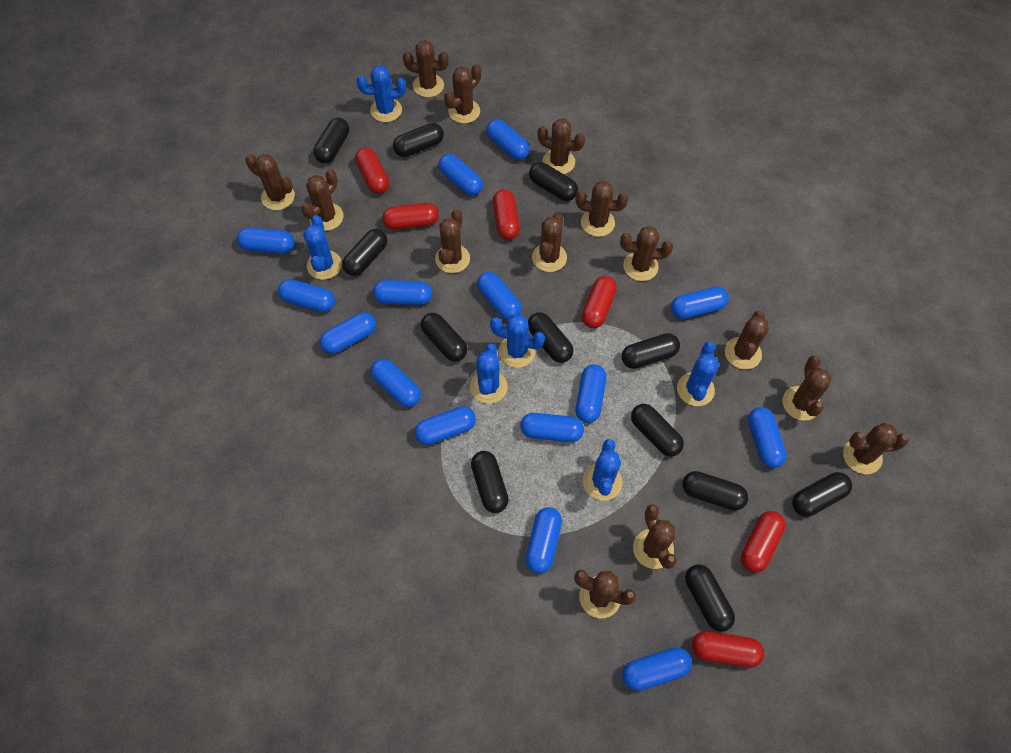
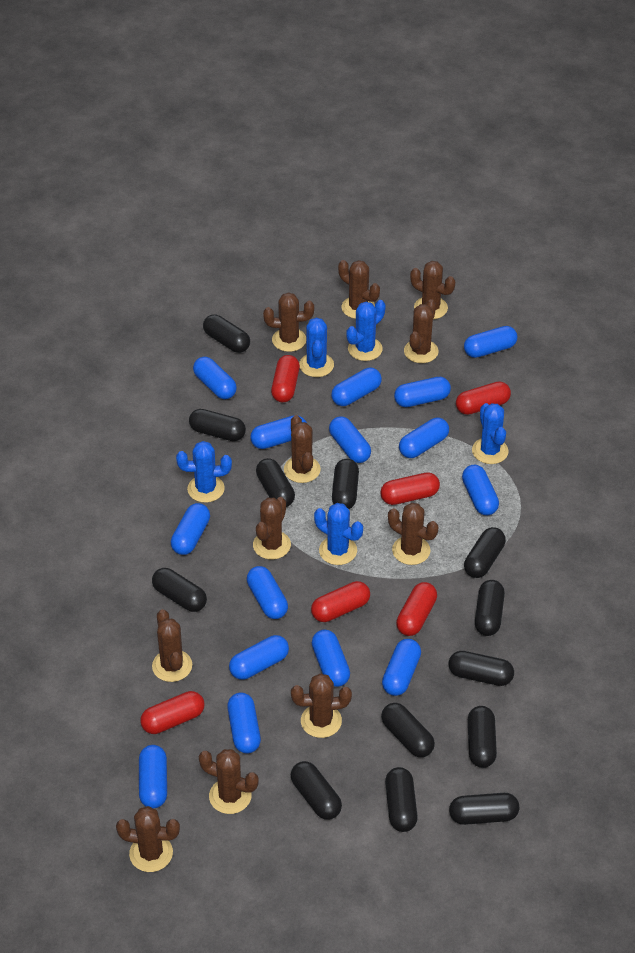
black capsule: 12 -> 13
blue cactus: 6 -> 5
brown cactus: 14 -> 11

